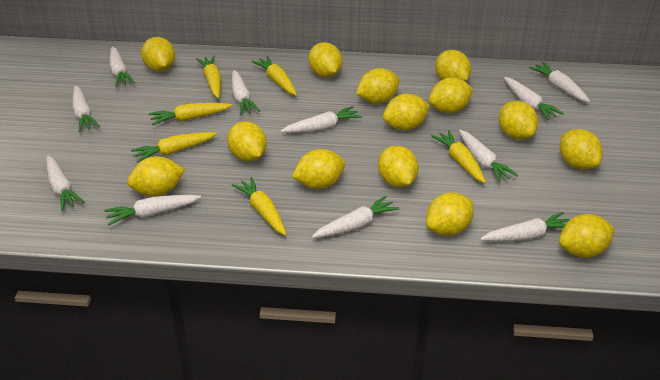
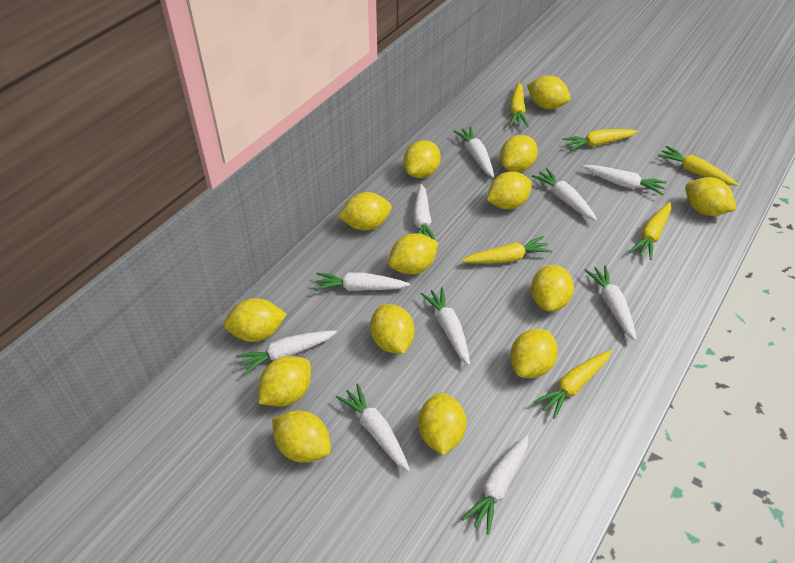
white carrot: 11 -> 10

